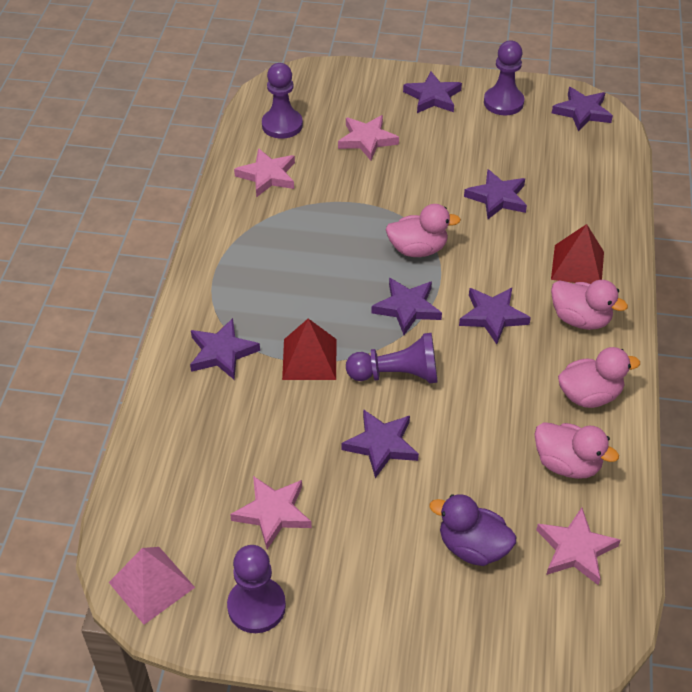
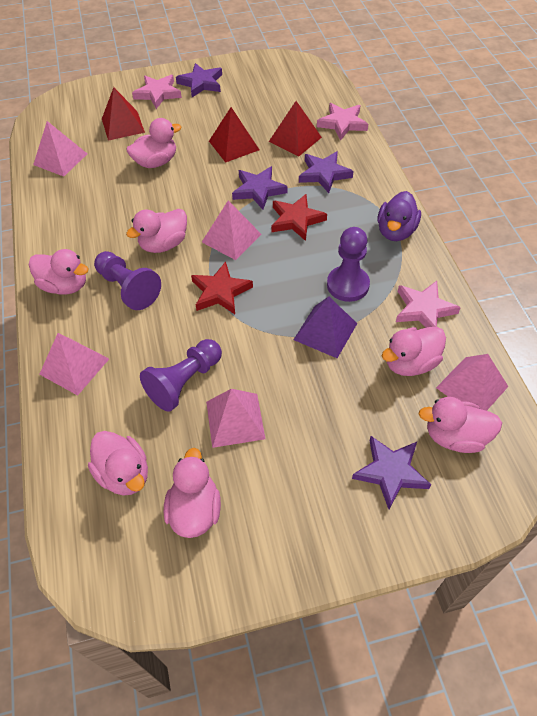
pink duck: 4 -> 7
pink pyramid: 1 -> 5
pink star: 4 -> 3
purple pawn: 4 -> 3
purple pyramid: 0 -> 1
purple star: 7 -> 4
red pyramid: 2 -> 3
red star: 0 -> 2

